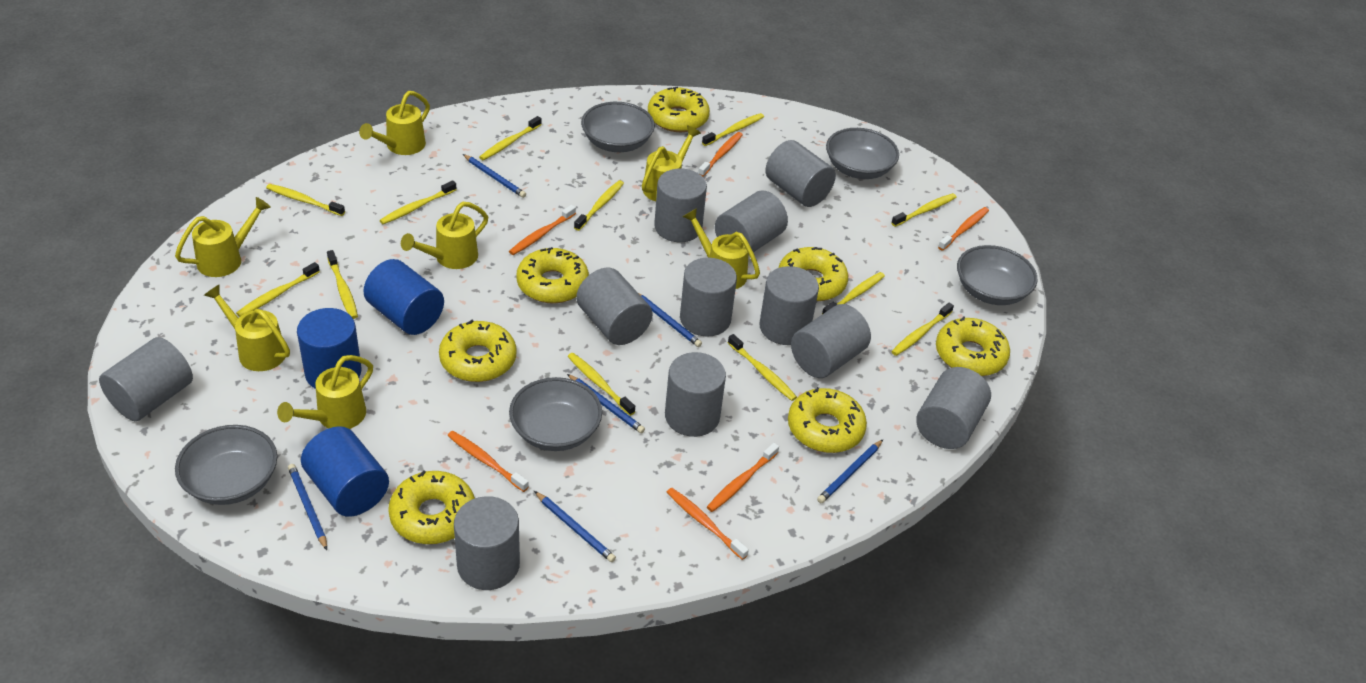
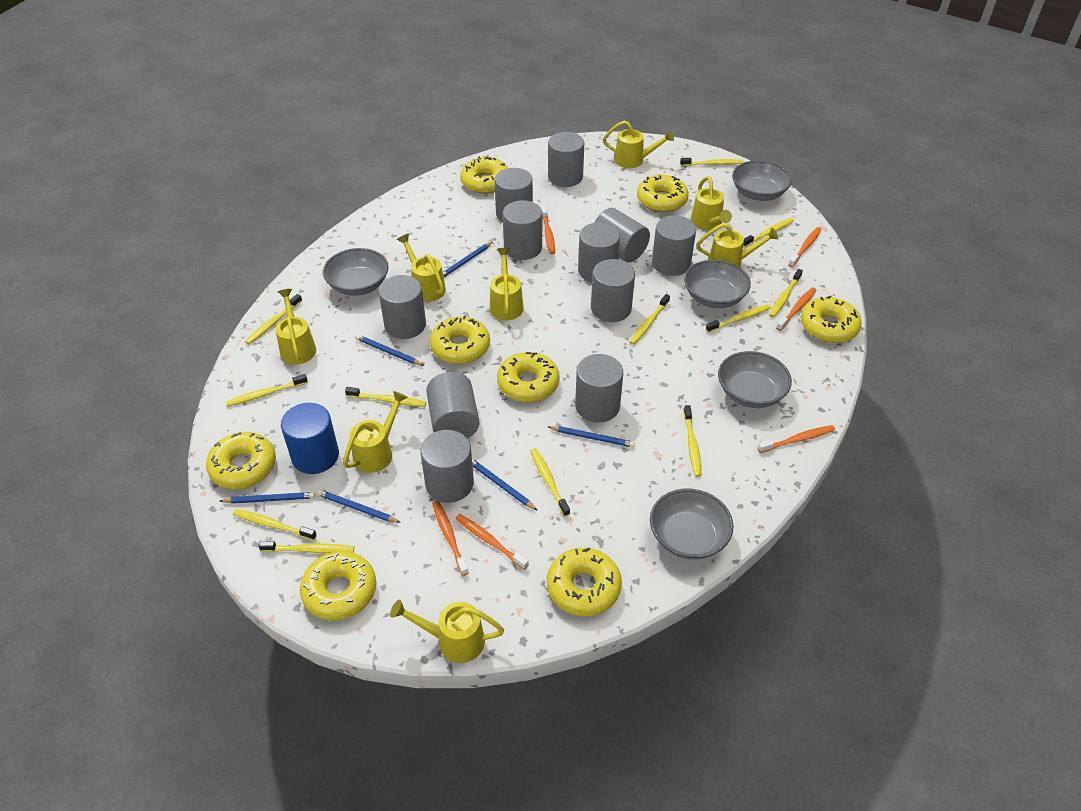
blue cylinder: 3 -> 1
yellow donut: 7 -> 8
yellow watering can: 7 -> 8

